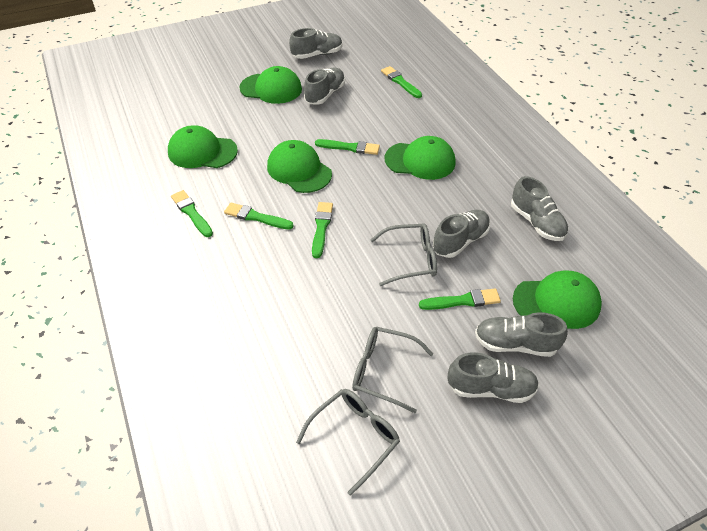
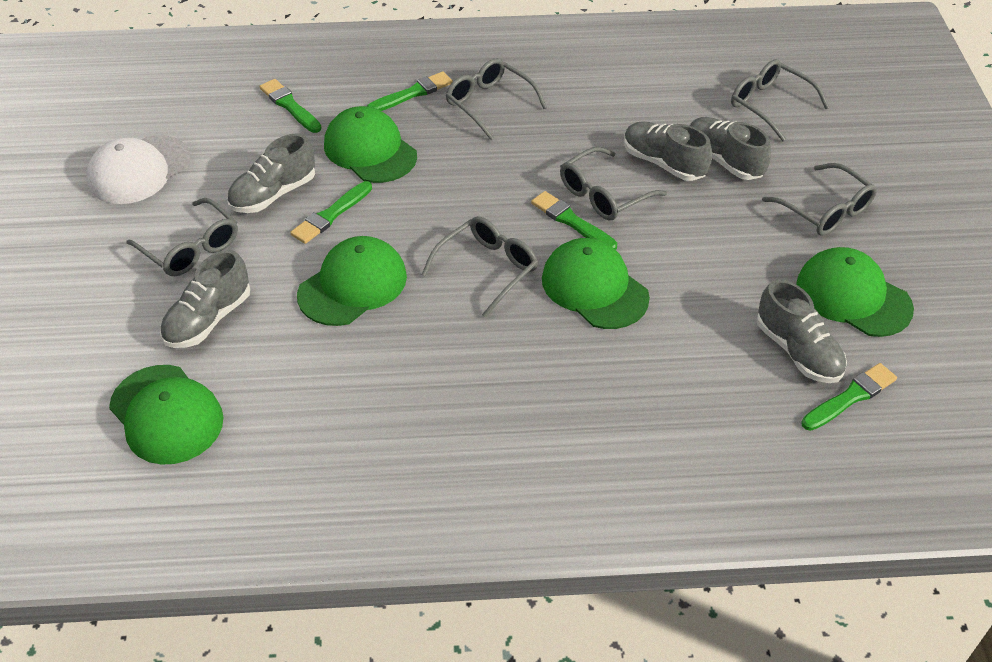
green brush: 6 -> 5
grey glasses: 3 -> 6
grey shoe: 6 -> 5
white cap: 0 -> 1

